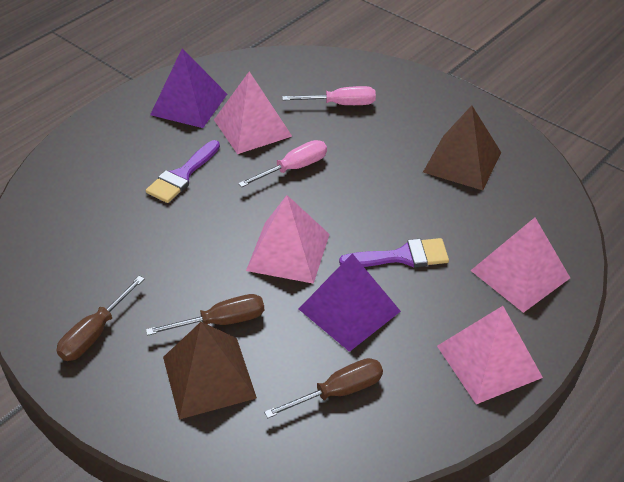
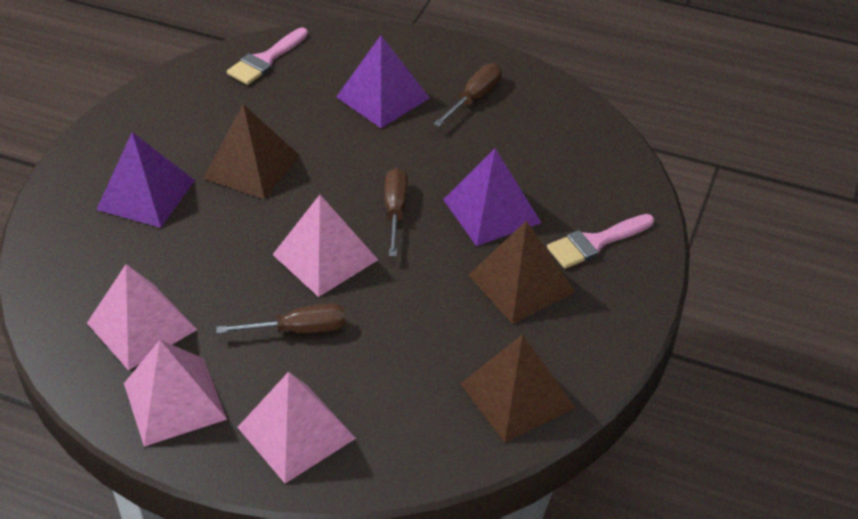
brown pyramid: 2 -> 3
pink brush: 0 -> 2
pink screwdriver: 2 -> 0
purple brush: 2 -> 0
purple pyramid: 2 -> 3

